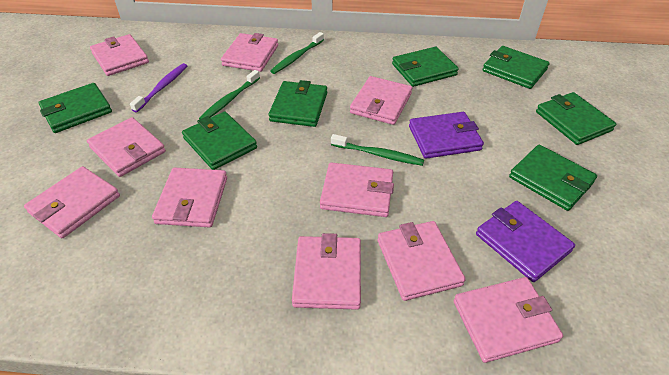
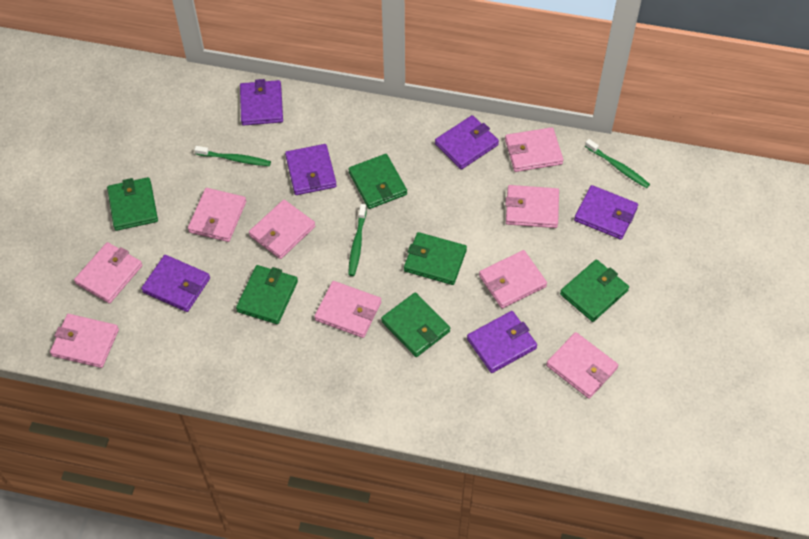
green wallet: 7 -> 6
pink wallet: 10 -> 9
purple toothbrush: 1 -> 0
purple wallet: 2 -> 6

